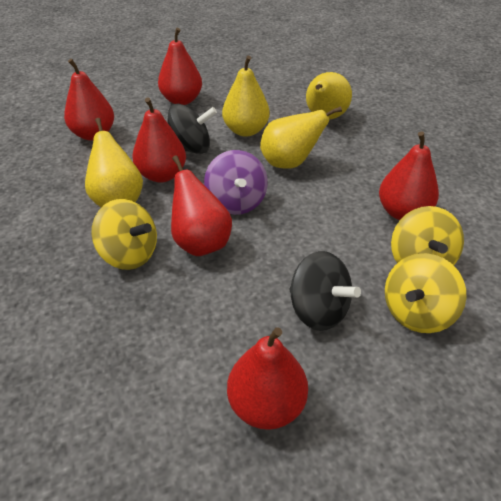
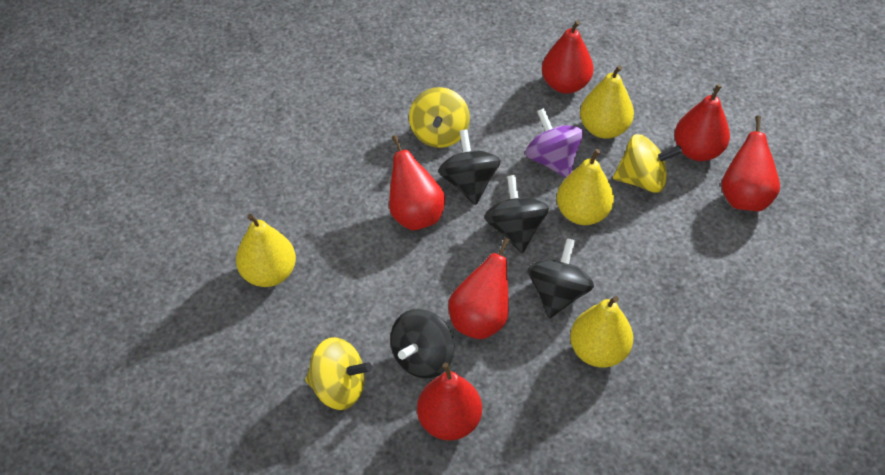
black spinning top: 2 -> 4

